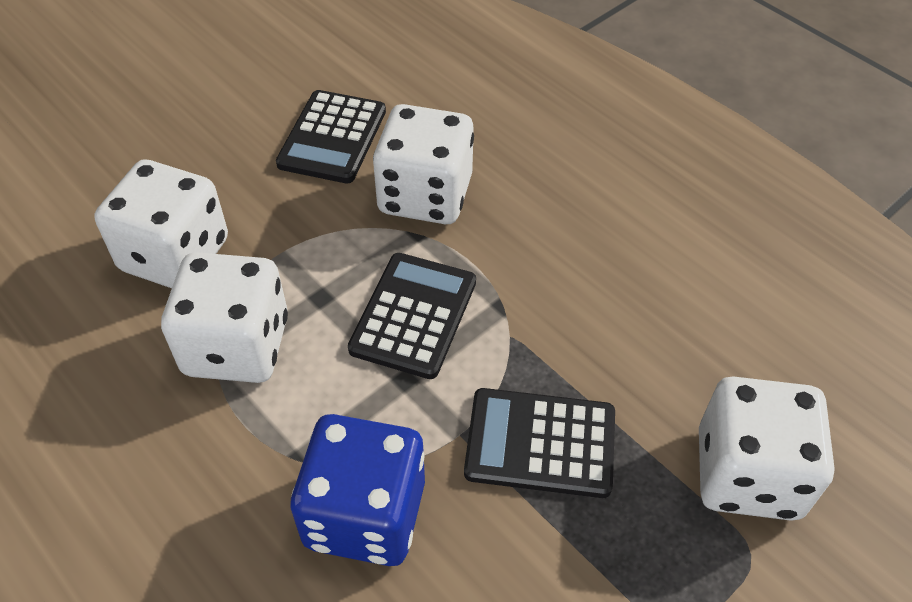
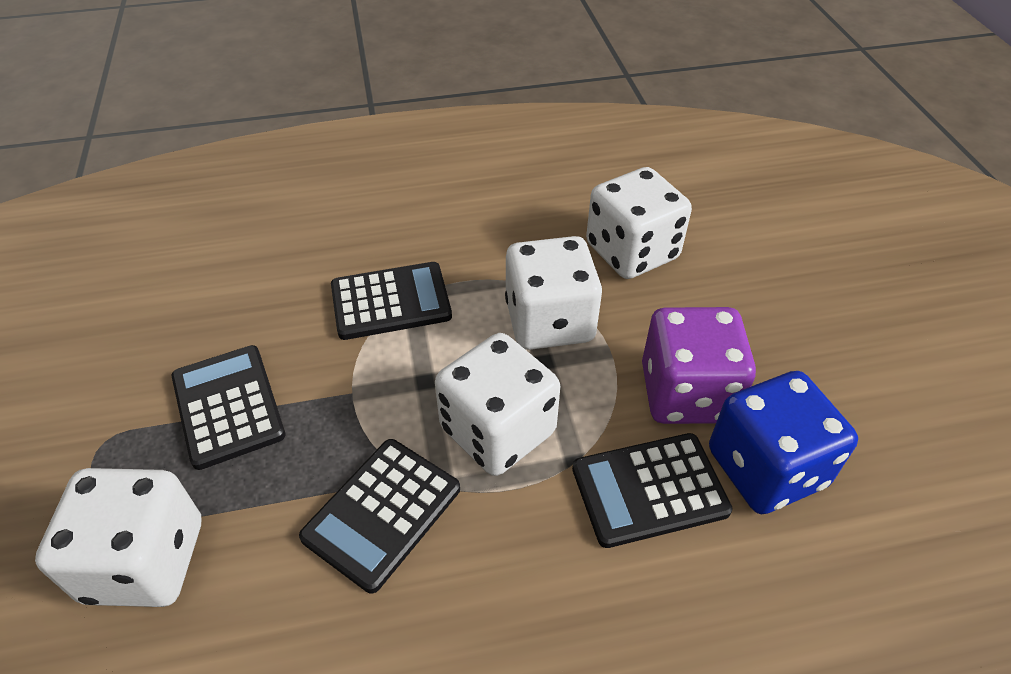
black calculator: 3 -> 4
purple dice: 0 -> 1

